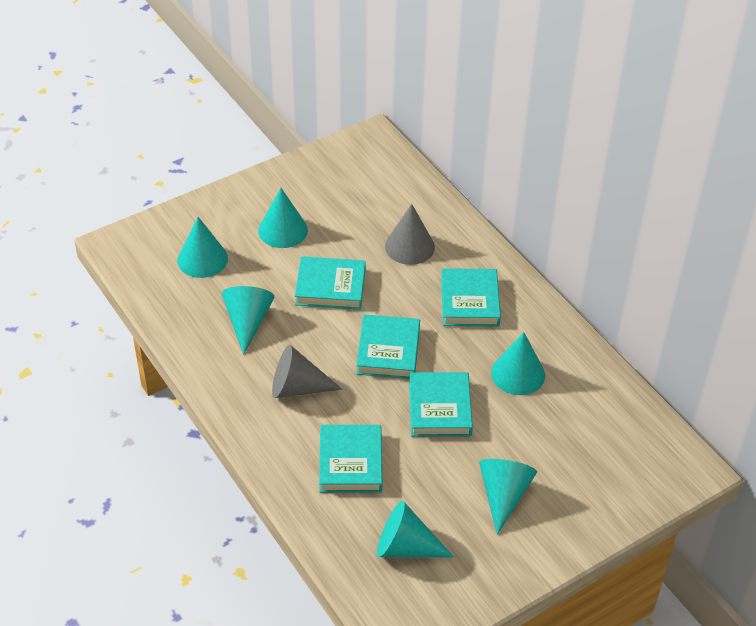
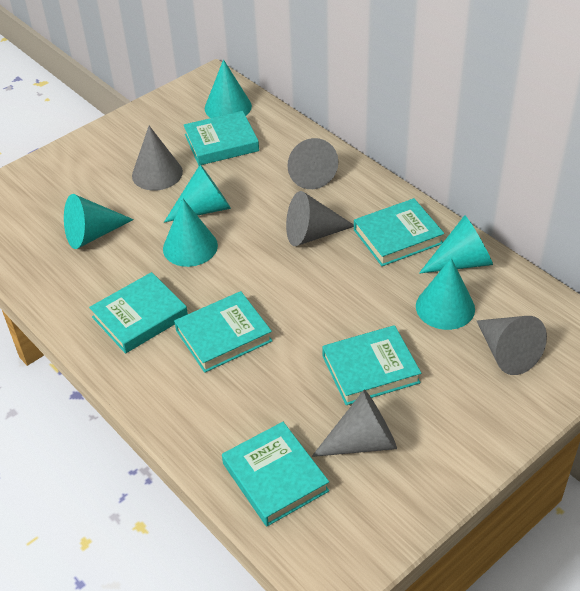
grey cone: 2 -> 5
turquoise book: 5 -> 6

